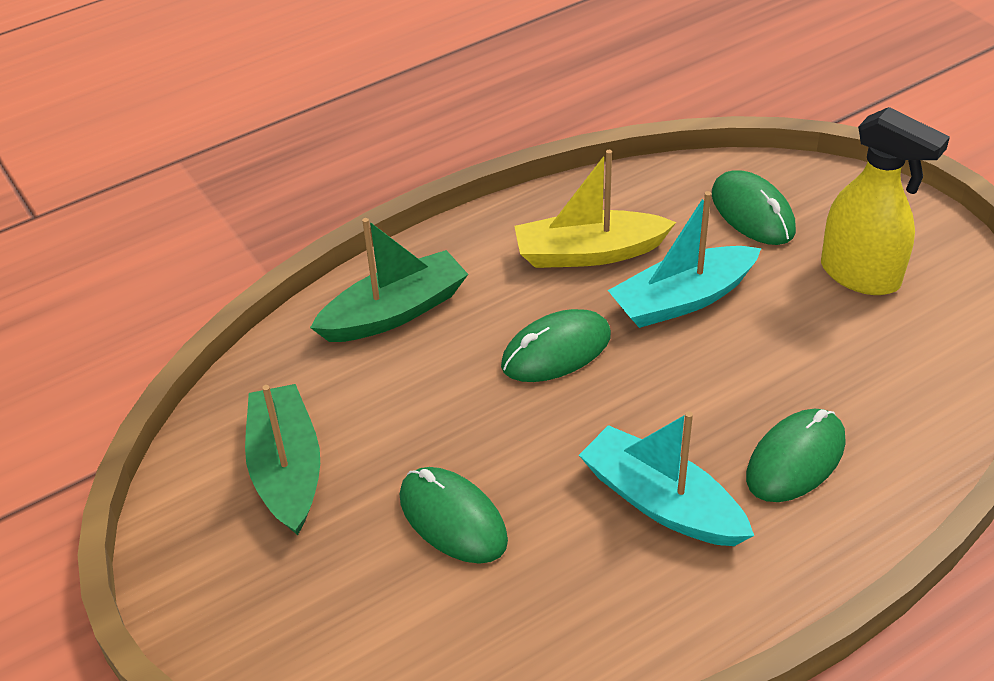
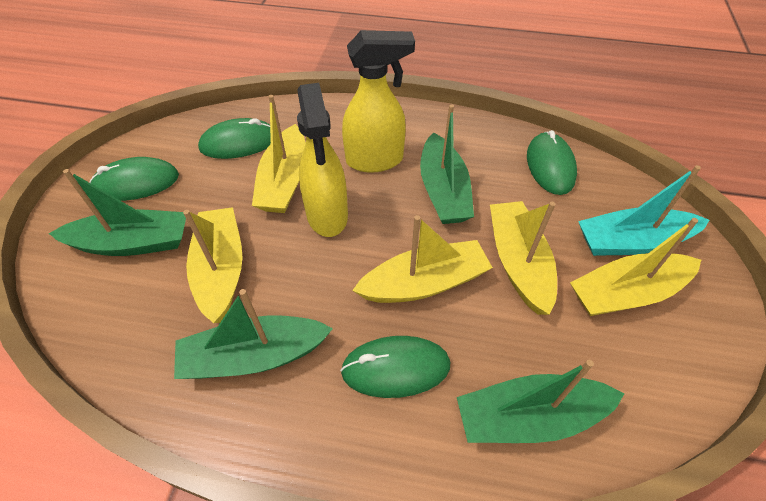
green boat: 2 -> 4
turquoise boat: 2 -> 1
yellow boat: 1 -> 5
yellow spray bottle: 1 -> 2

